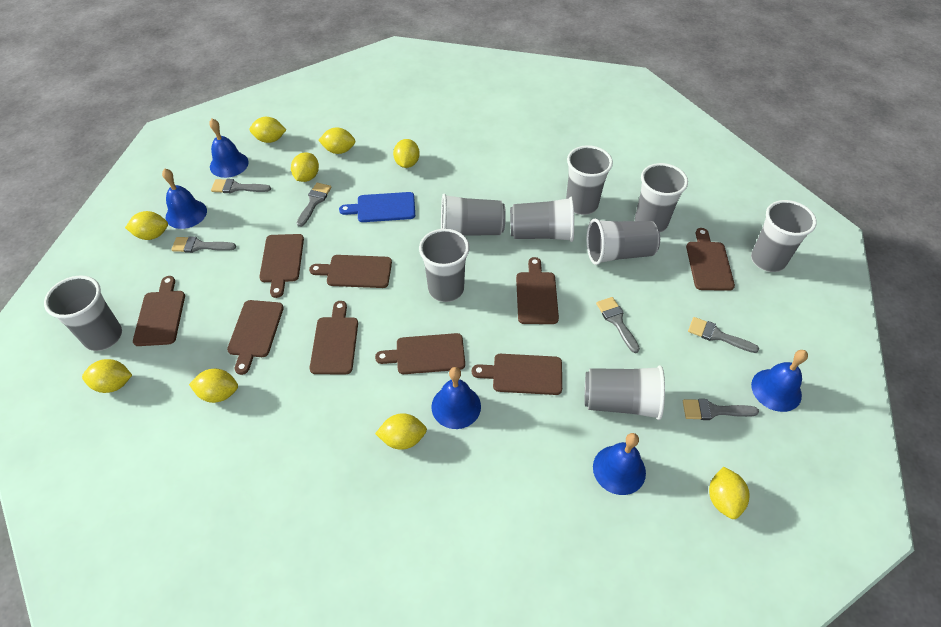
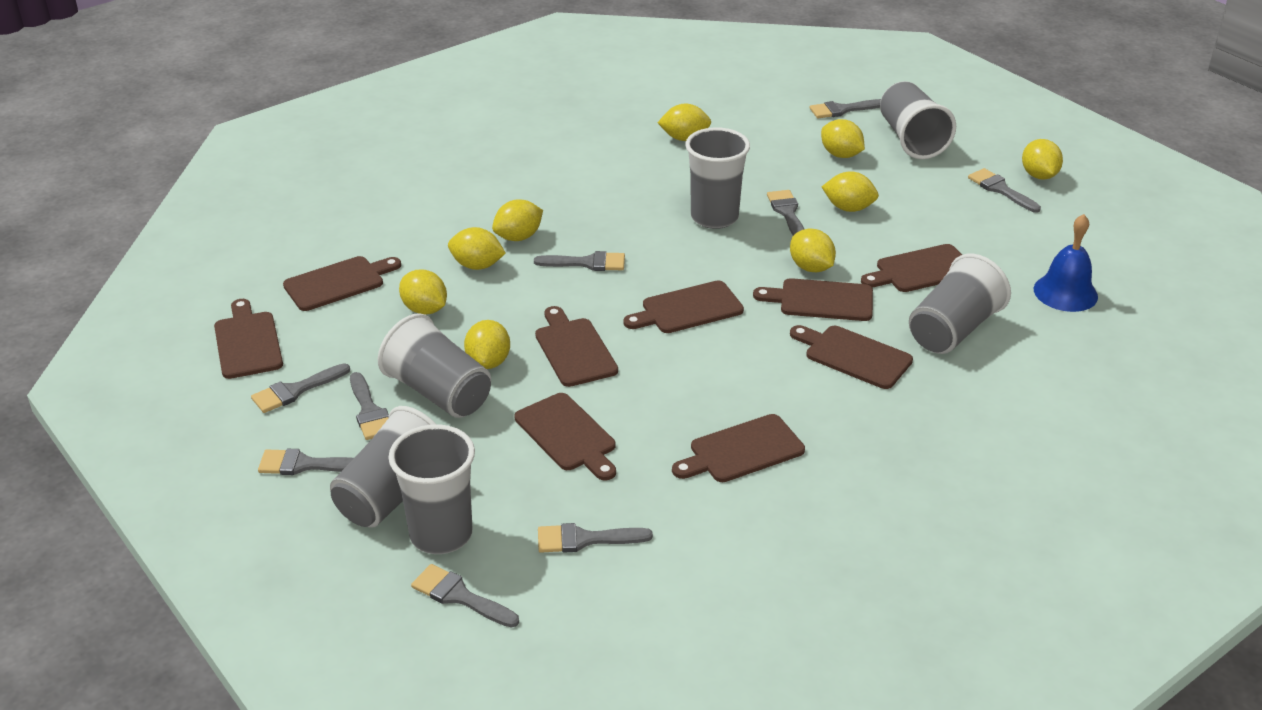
blue bell: 5 -> 1
blue cutting board: 1 -> 0
grey brush: 6 -> 9
grey cup: 9 -> 6

